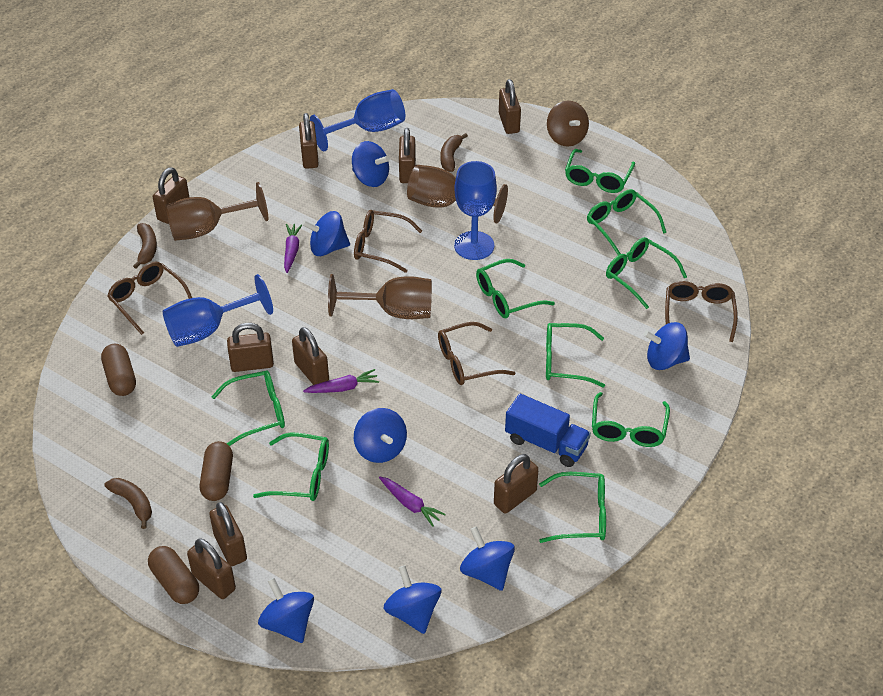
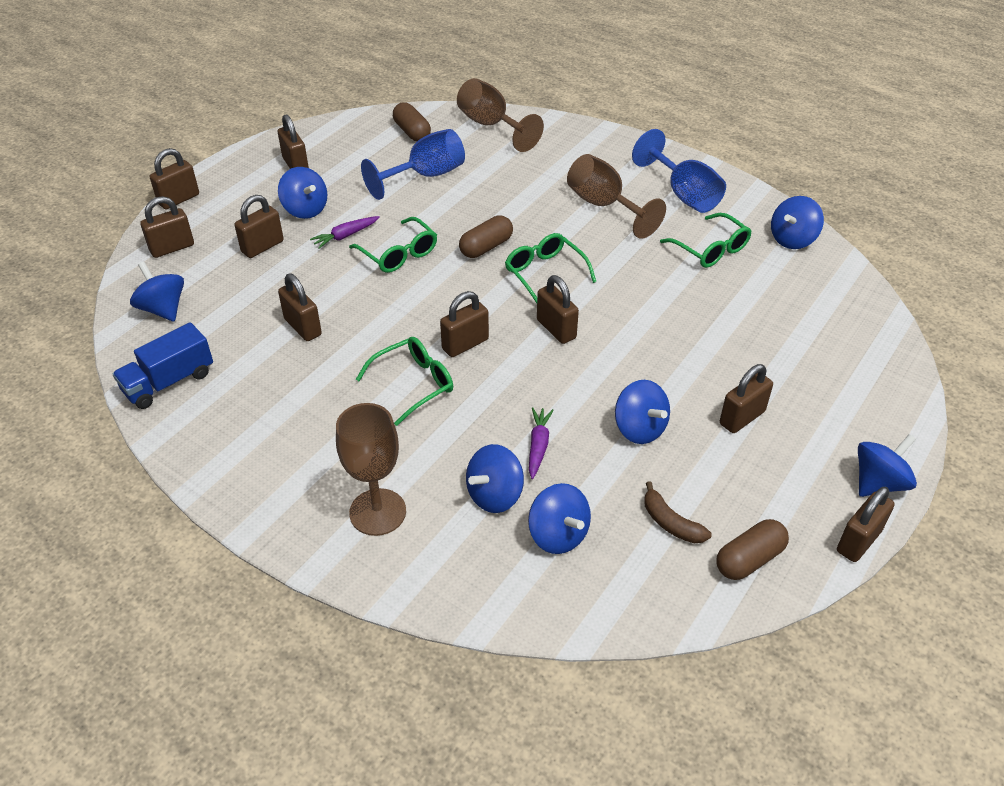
blue goblet: 3 -> 2
brown banana: 3 -> 1
brown glasses: 4 -> 0
brown spinning top: 1 -> 0
green glasses: 9 -> 4
purple carrot: 3 -> 2

